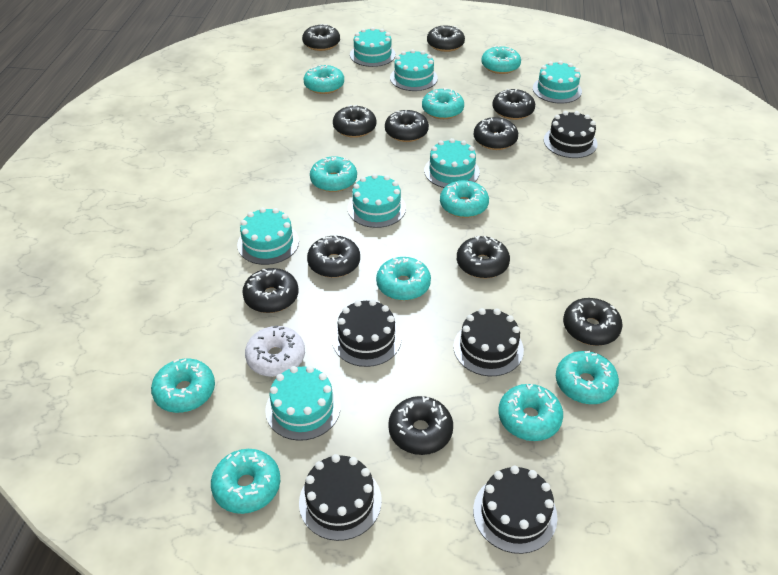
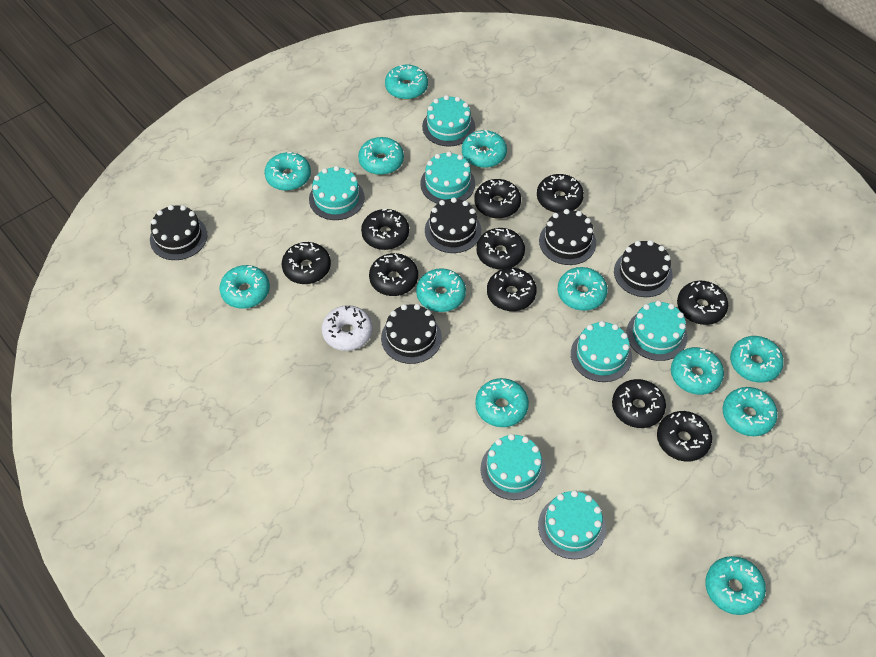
black donut: 11 -> 10
turquoise donut: 10 -> 12

